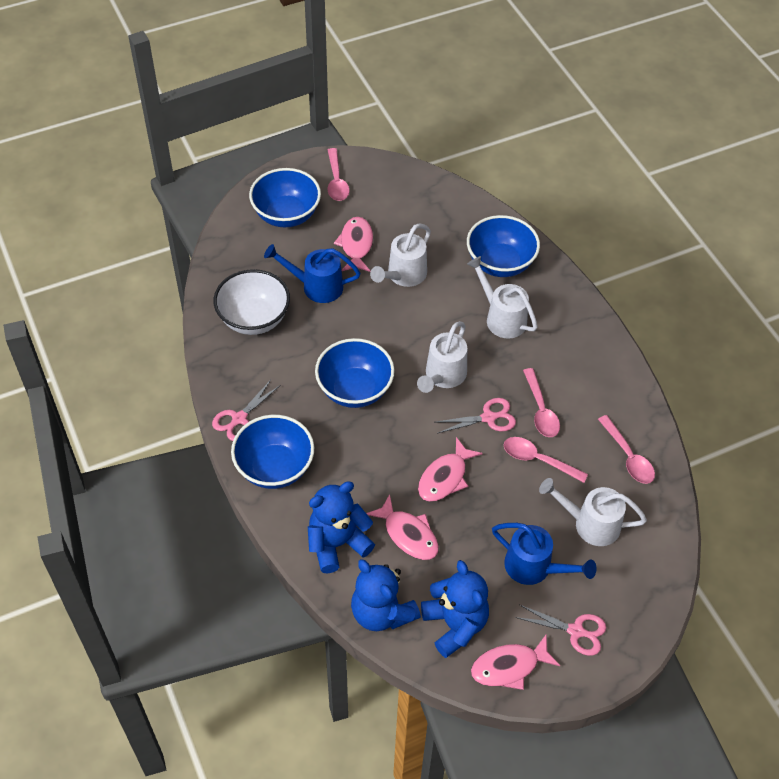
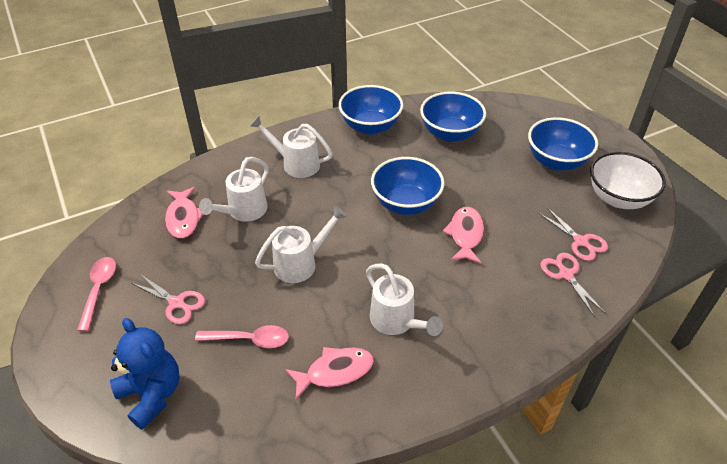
blue teddy bear: 3 -> 1
blue watering can: 2 -> 0
pink fish: 4 -> 3
pink spoon: 4 -> 2

